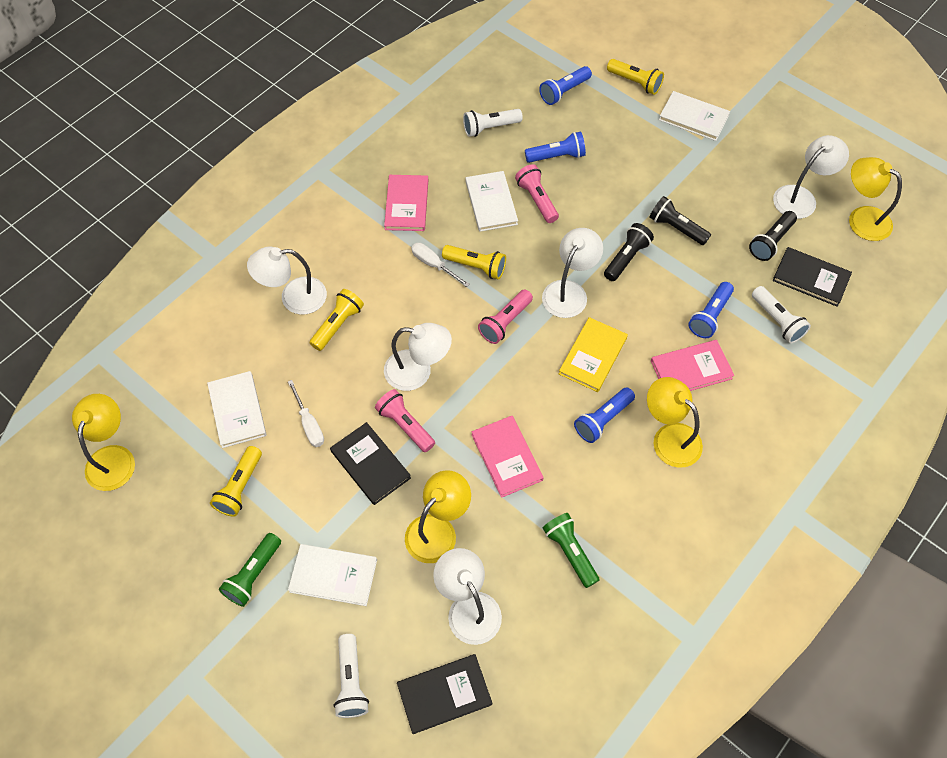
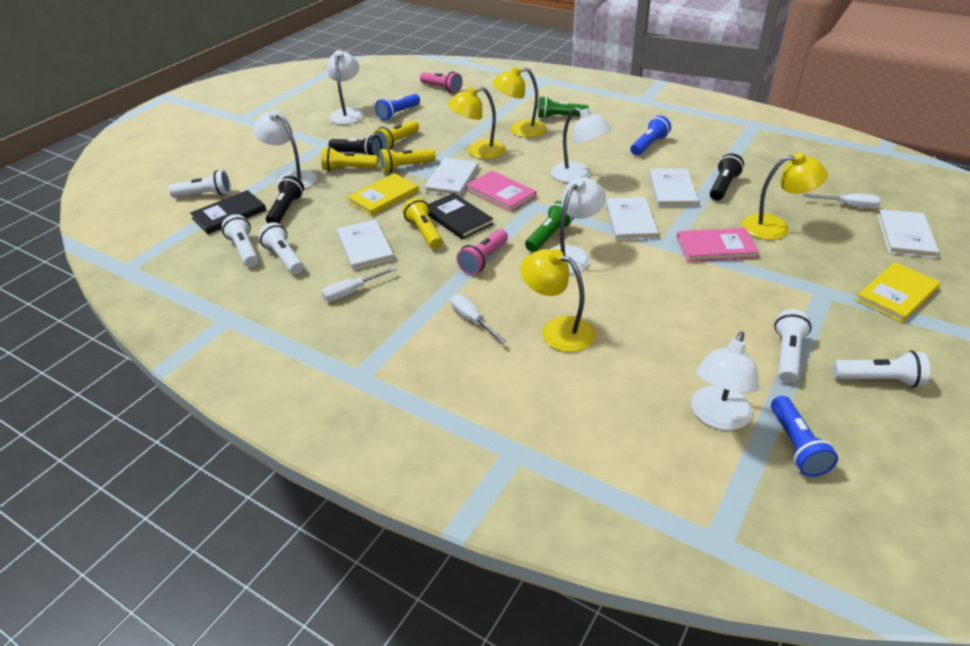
black book: 3 -> 2
blue flashlight: 4 -> 3
pink book: 3 -> 2
pink flashlight: 3 -> 2
white book: 4 -> 5
white flashlight: 3 -> 5
white screwdriver: 2 -> 3
yellow book: 1 -> 2

